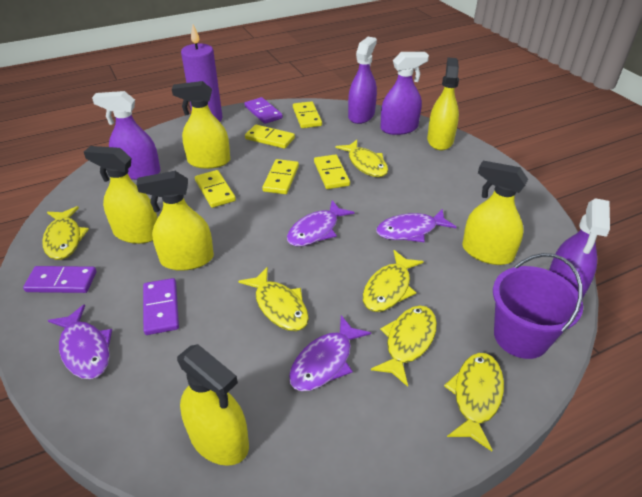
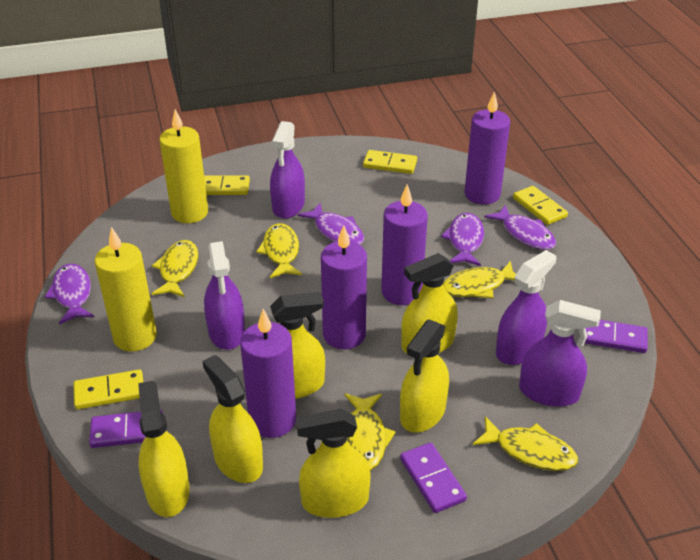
purple bucket: 1 -> 0
purple candle: 1 -> 4
yellow candle: 0 -> 2
yellow domino: 5 -> 4
yellow fish: 6 -> 5

